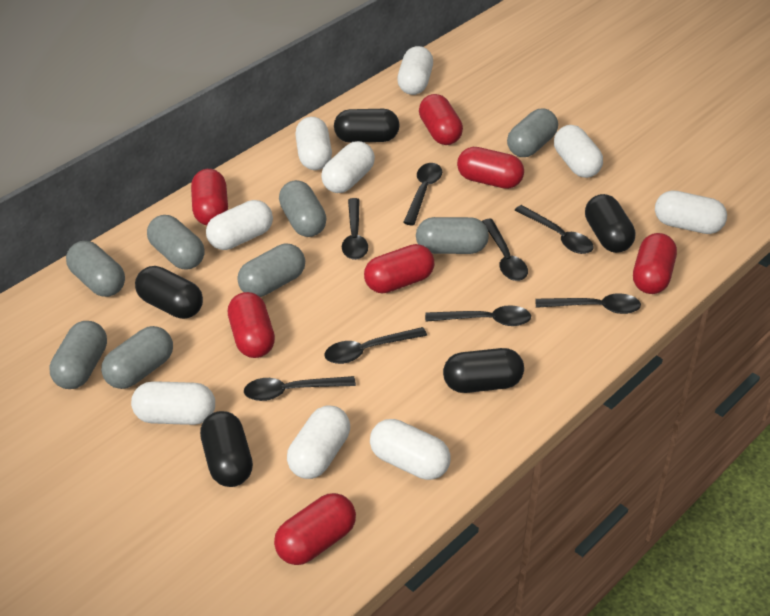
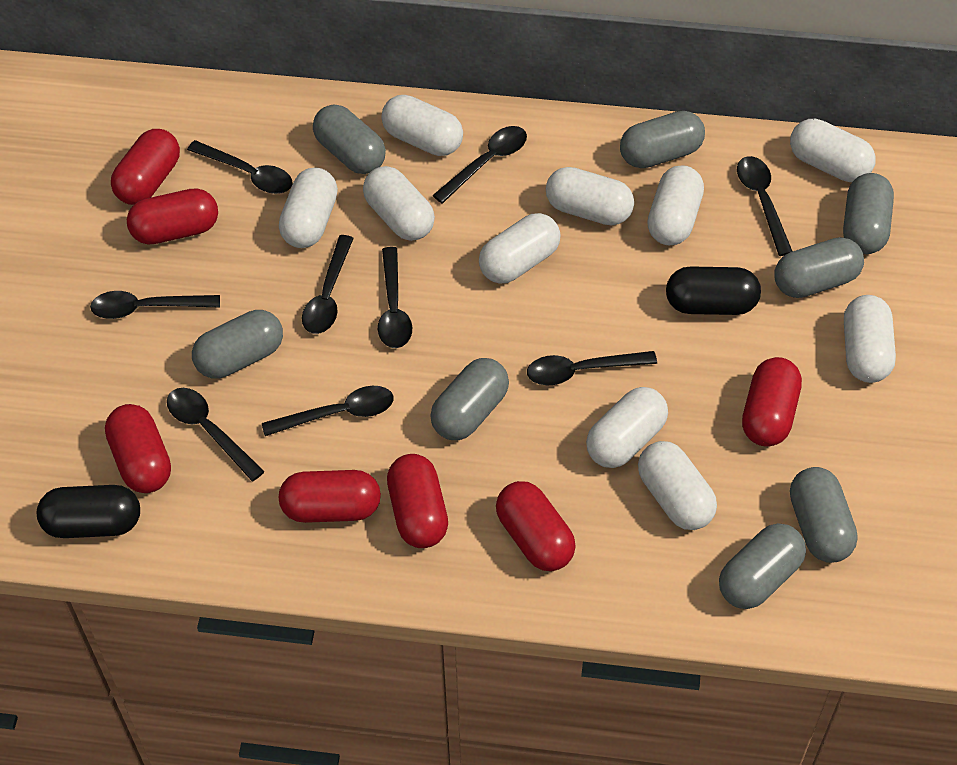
black capsule: 5 -> 2
black spoon: 8 -> 9
white capsule: 9 -> 10

